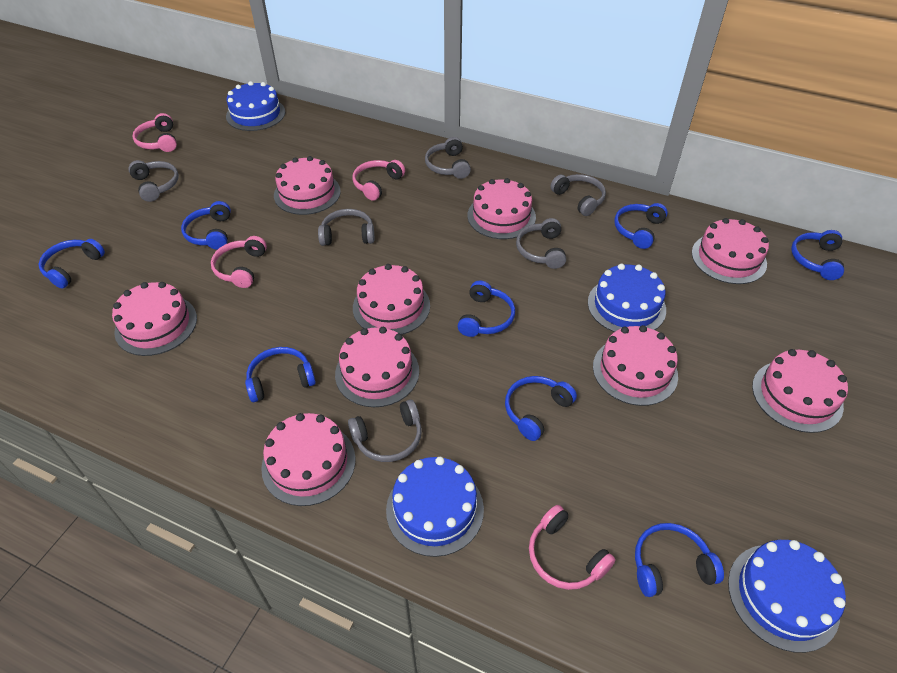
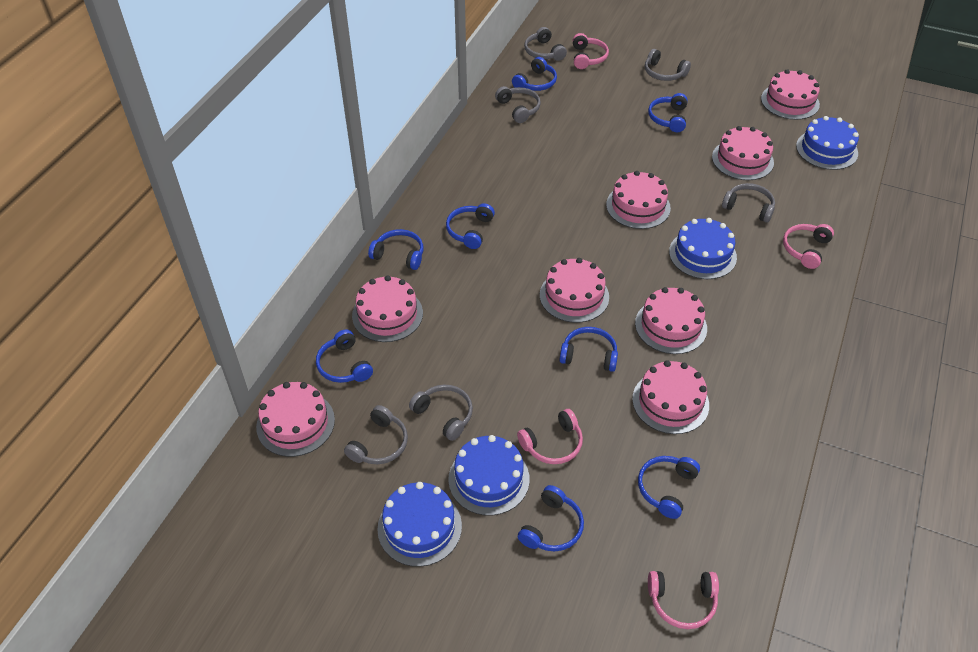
pink cake: 9 -> 8

